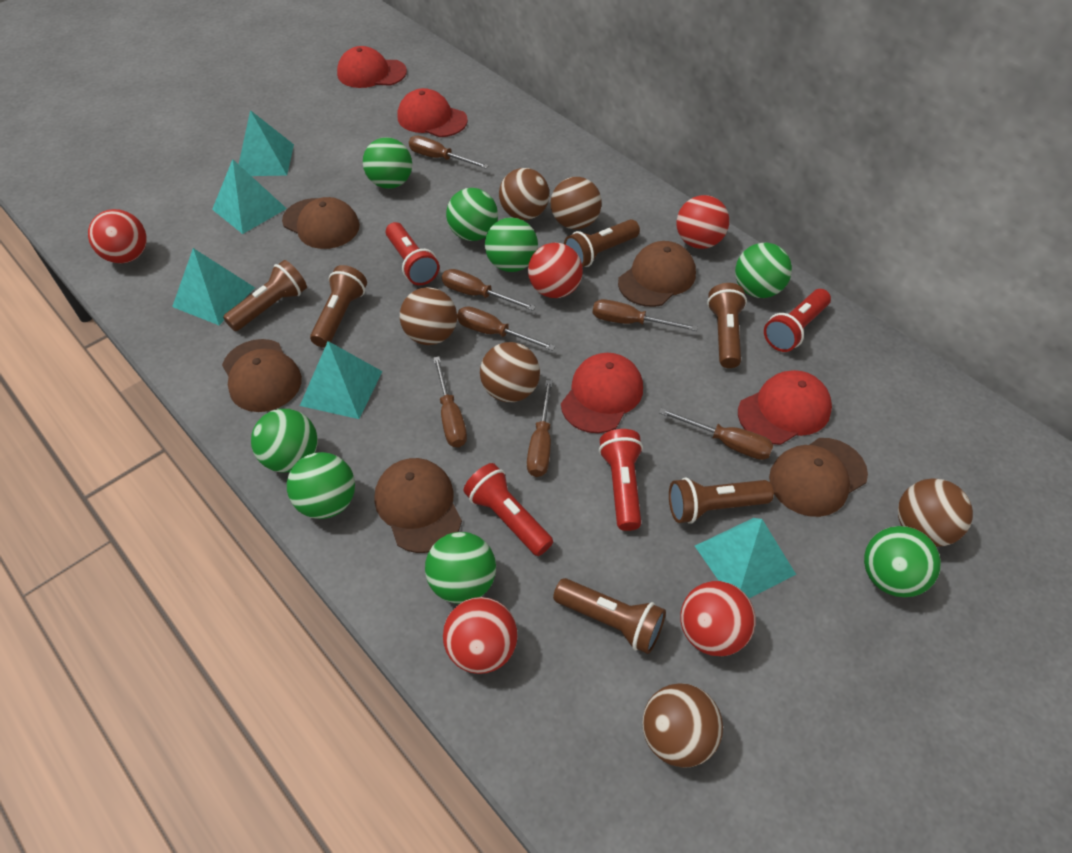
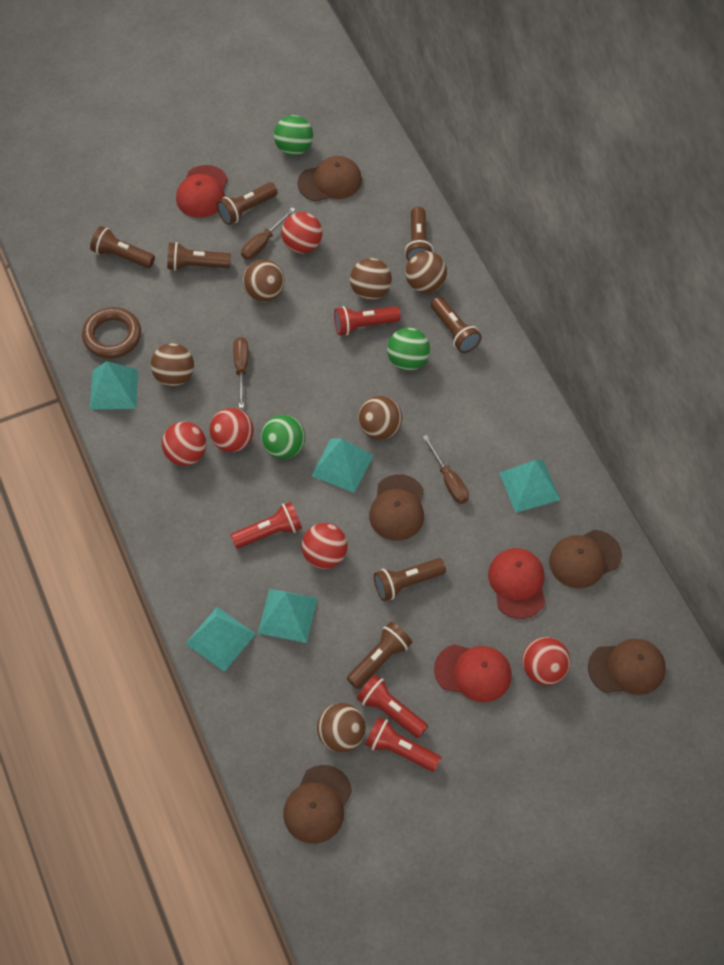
brown flashlight: 6 -> 7
brown ring: 0 -> 1
brown screwdriver: 7 -> 3
green ball: 8 -> 3
red cap: 4 -> 3

